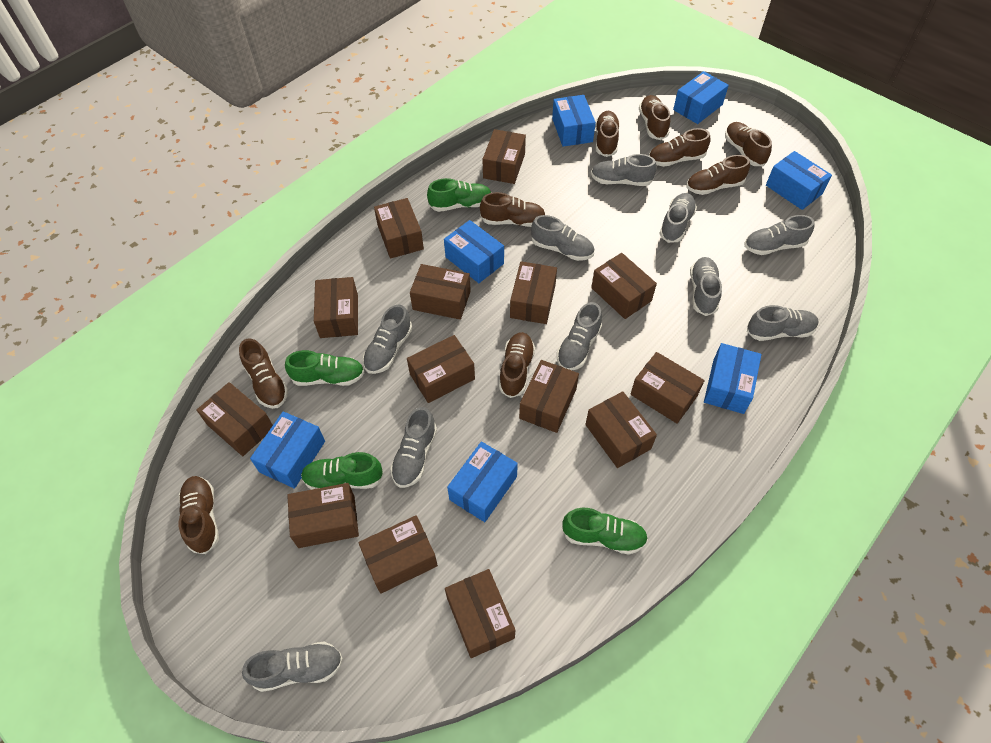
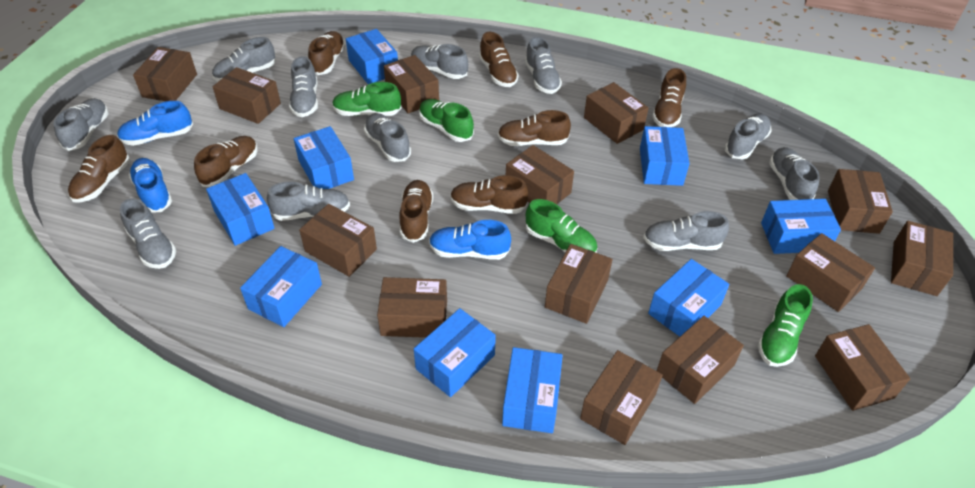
blue box: 7 -> 9
blue shoe: 0 -> 3
brown shoe: 9 -> 8
grey shoe: 10 -> 11

